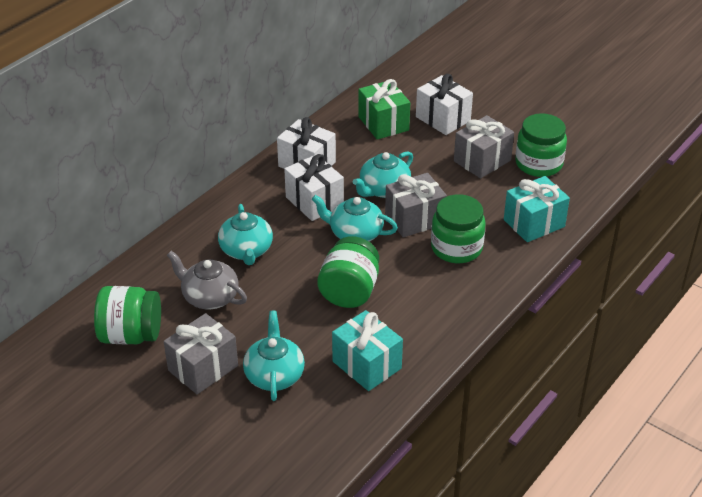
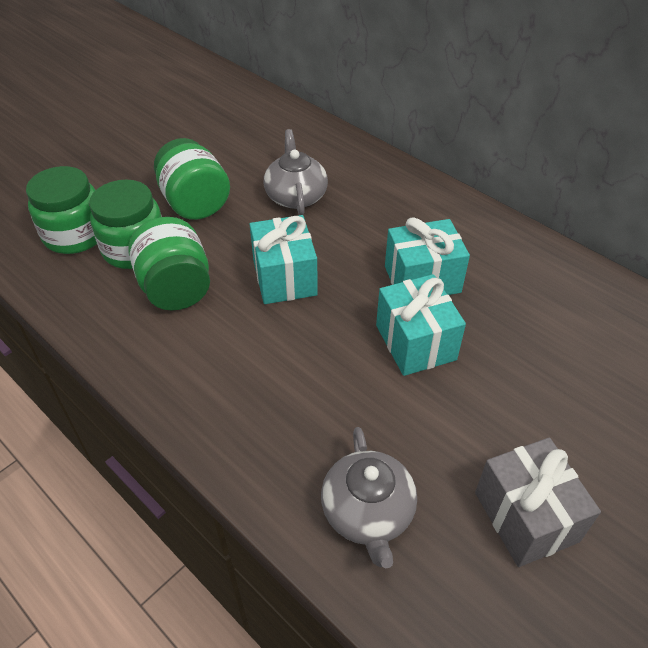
green gift: 1 -> 0
grey gift: 3 -> 1
grey teapot: 1 -> 2
turquoise gift: 2 -> 3
turquoise teapot: 4 -> 0
white gift: 3 -> 0

